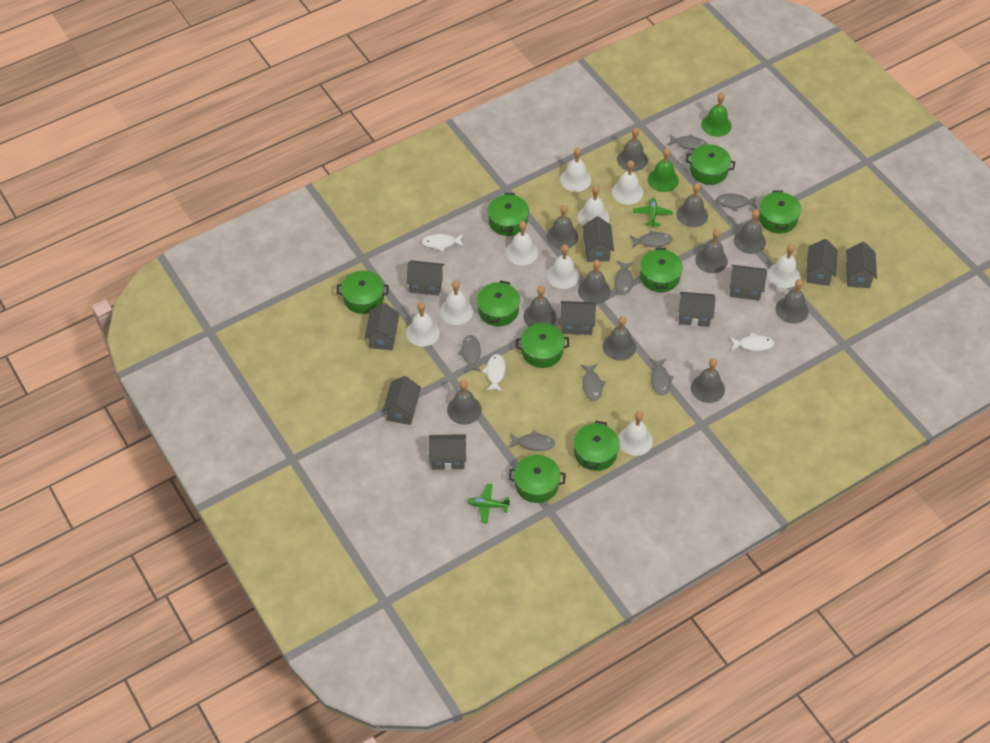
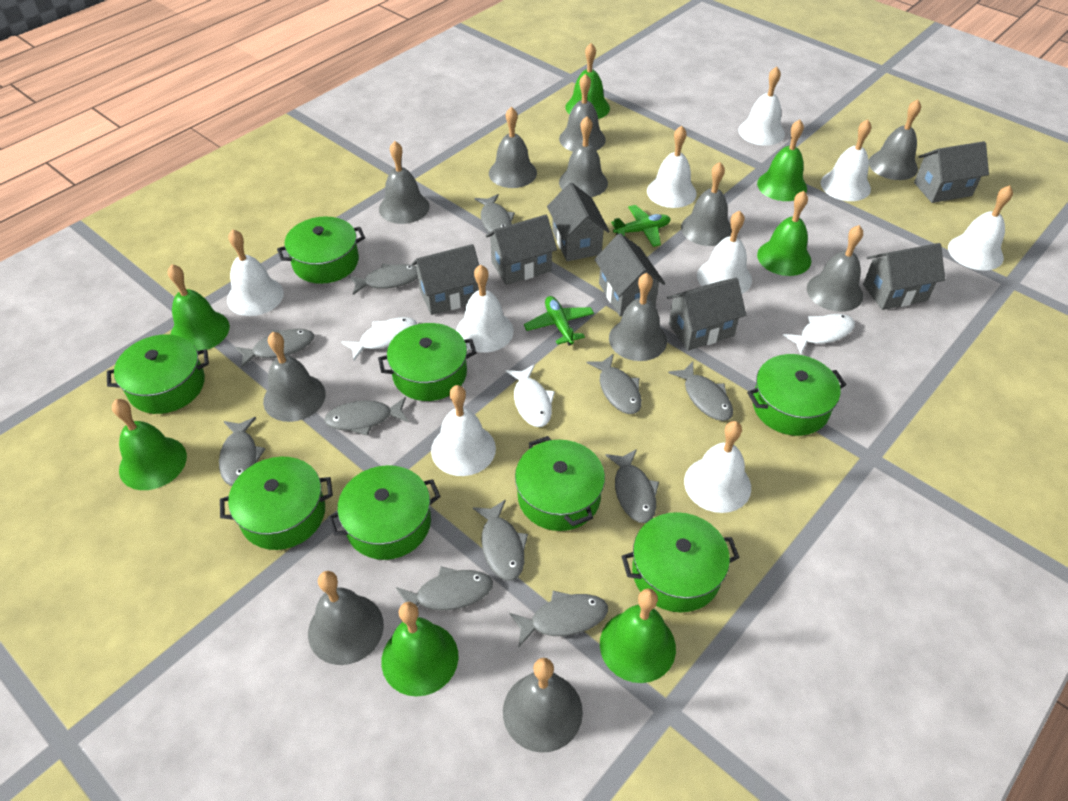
green bell: 2 -> 7
green pot: 9 -> 8
grey fish: 8 -> 11
grey house: 10 -> 7

